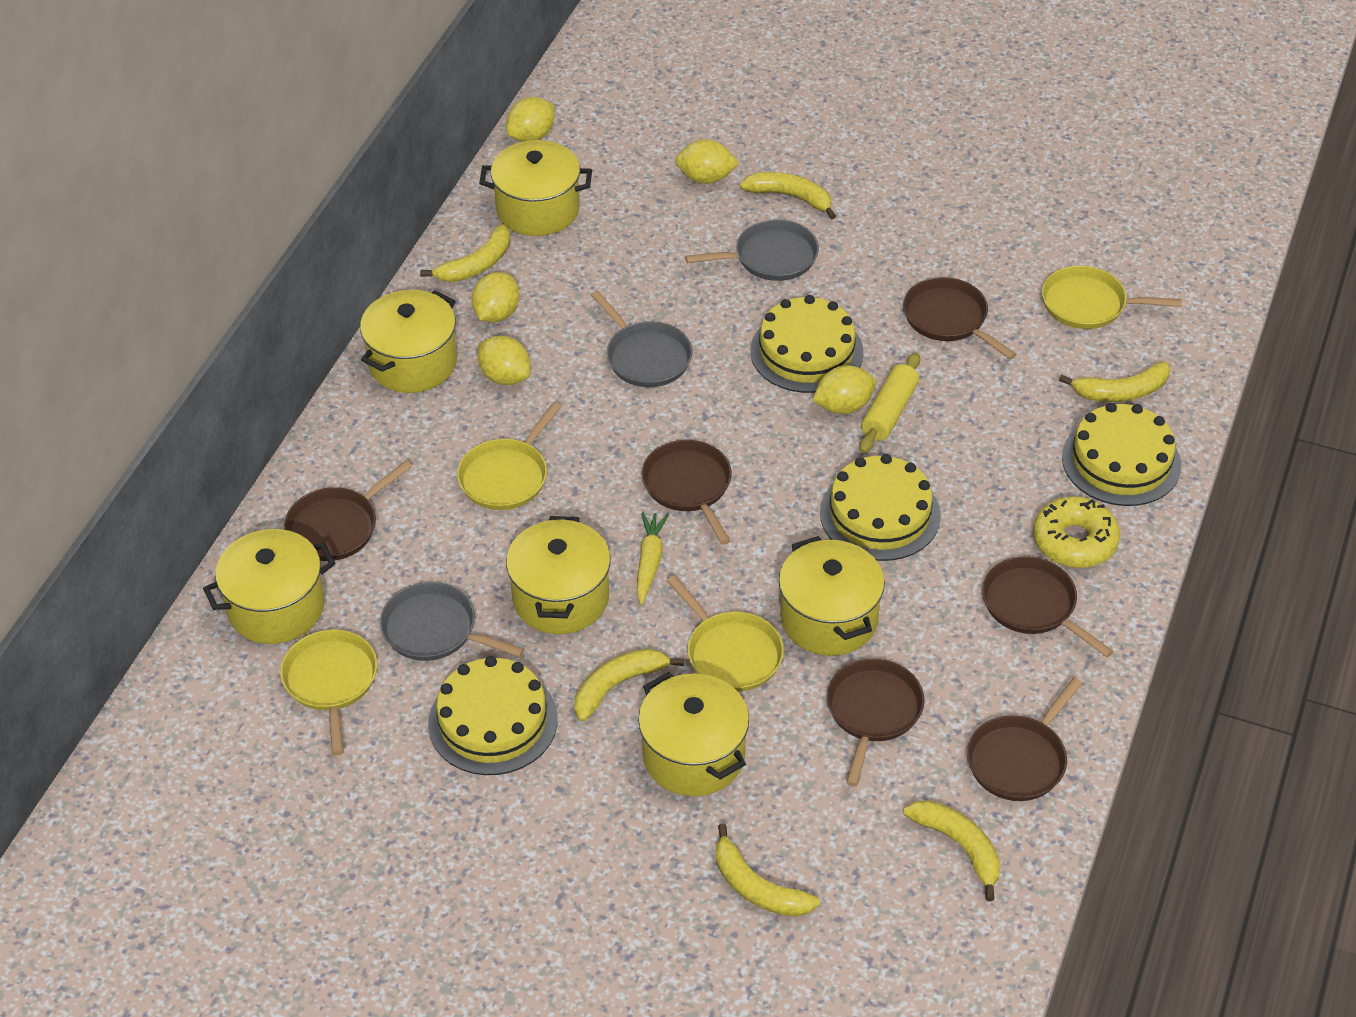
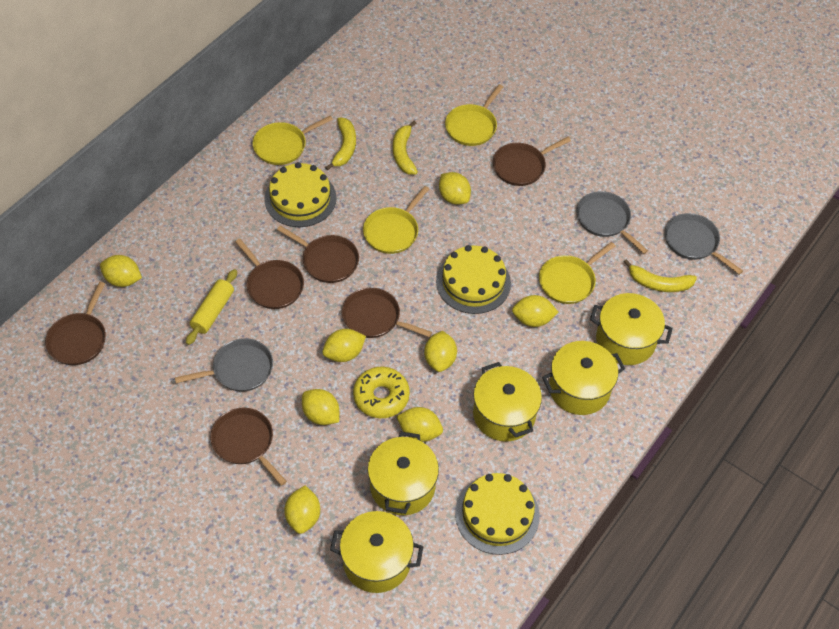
yellow banana: 6 -> 3
yellow cake: 4 -> 3
yellow carrot: 1 -> 0
yellow lemon: 5 -> 8
yellow pot: 6 -> 5

